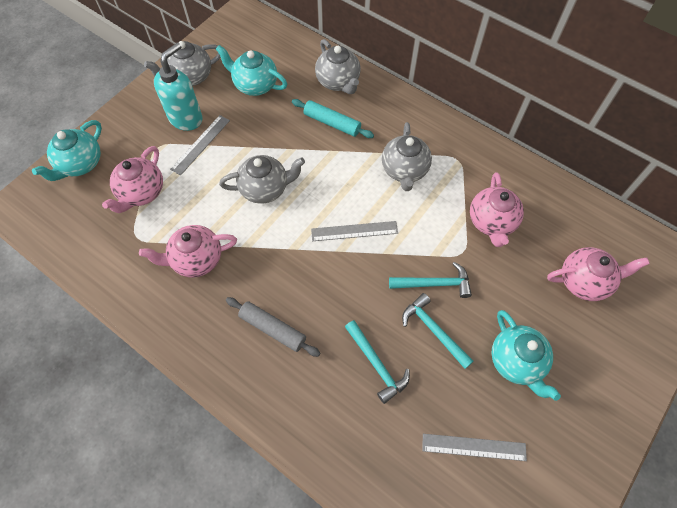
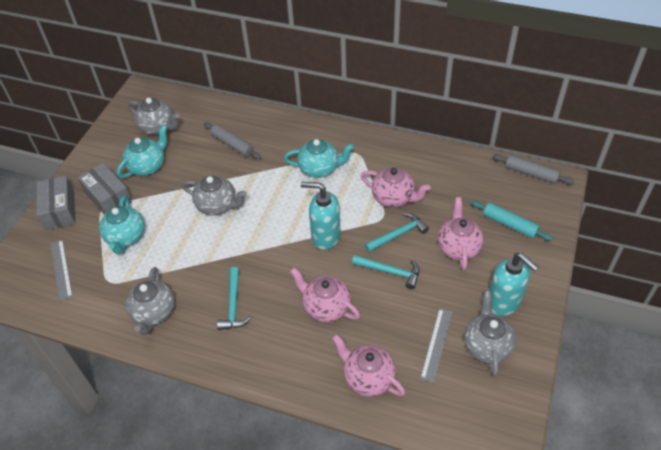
grey box: 0 -> 2
grey rolling pin: 1 -> 2
grey ruler: 3 -> 2
turquoise soap dispenser: 1 -> 2

